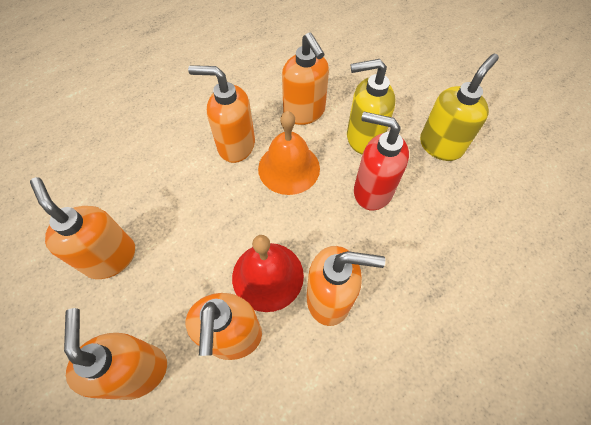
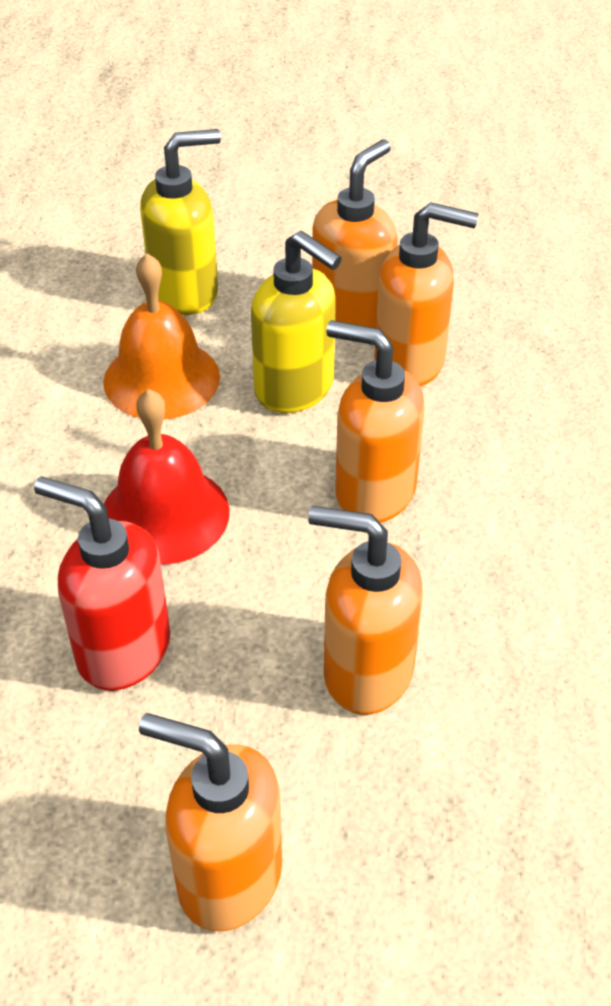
orange soap dispenser: 6 -> 5

